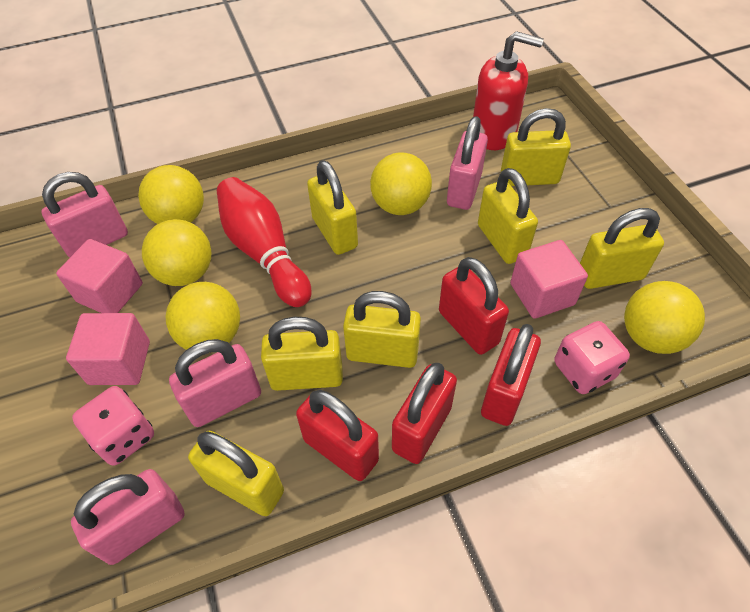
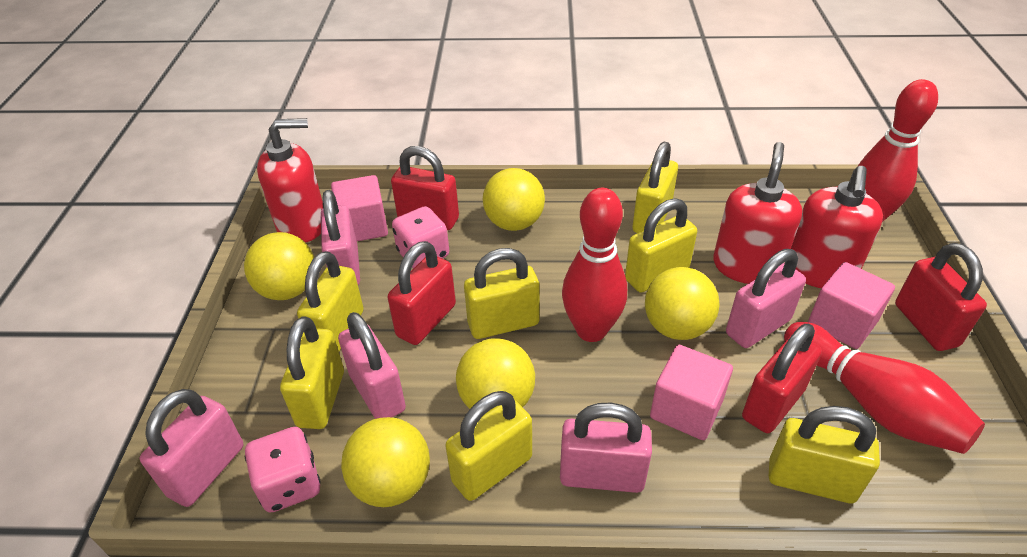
pink padlock: 4 -> 5
red bowling pin: 1 -> 3
red soap dispenser: 1 -> 3

